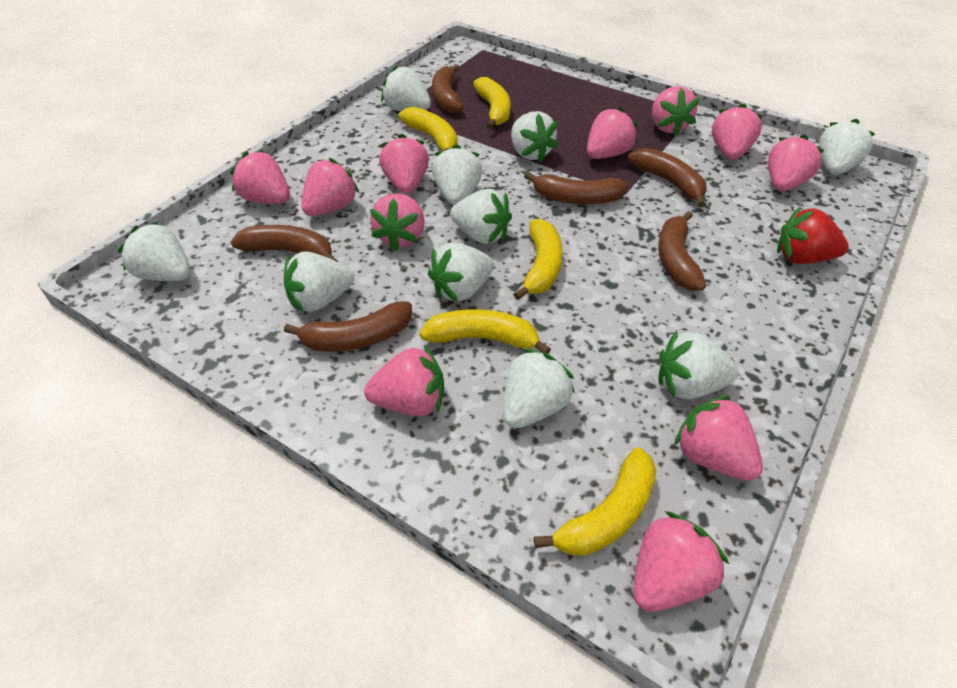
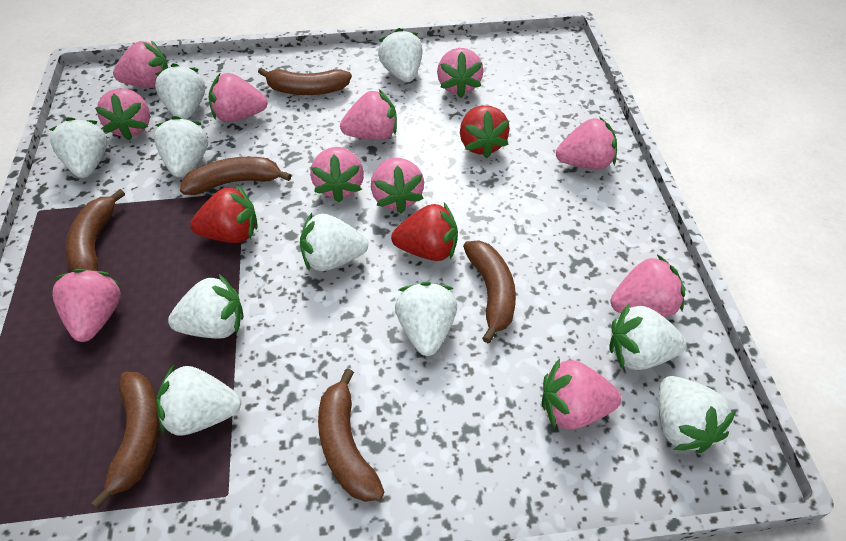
red strawberry: 1 -> 3
yellow banana: 5 -> 0

